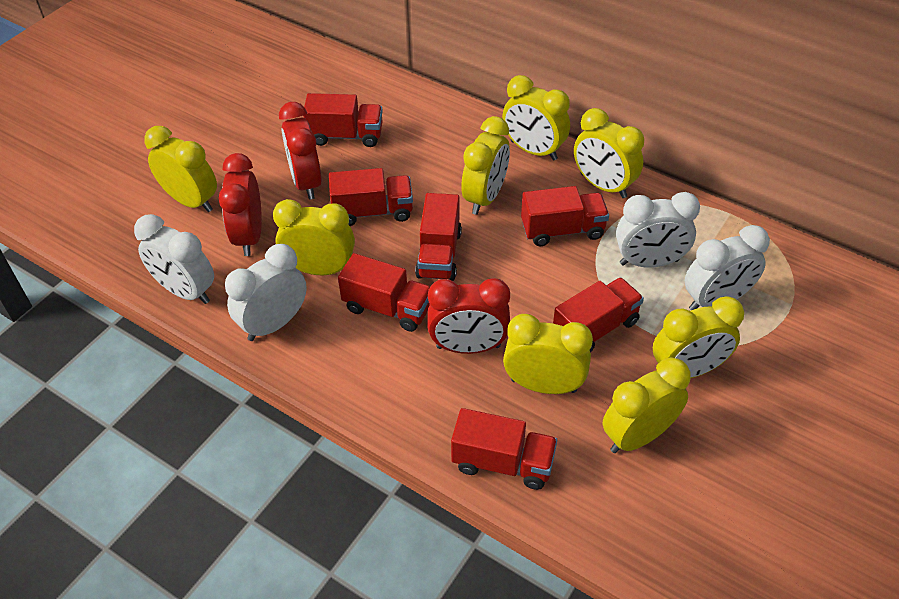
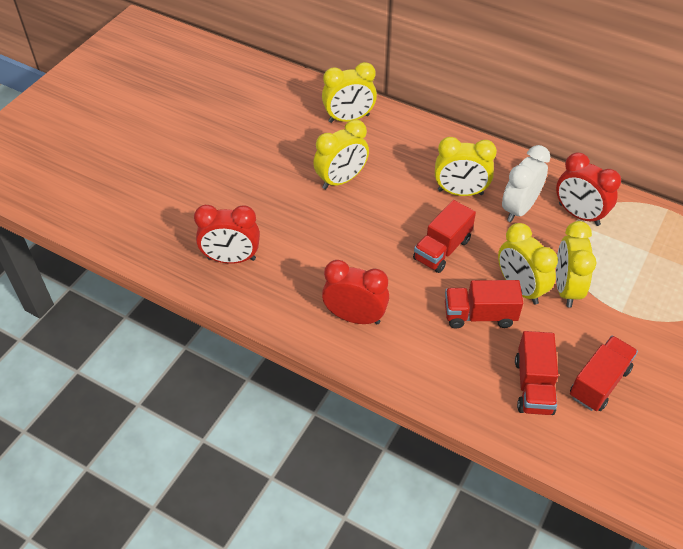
red truck: 7 -> 4
white clock: 4 -> 1
yellow clock: 8 -> 5

